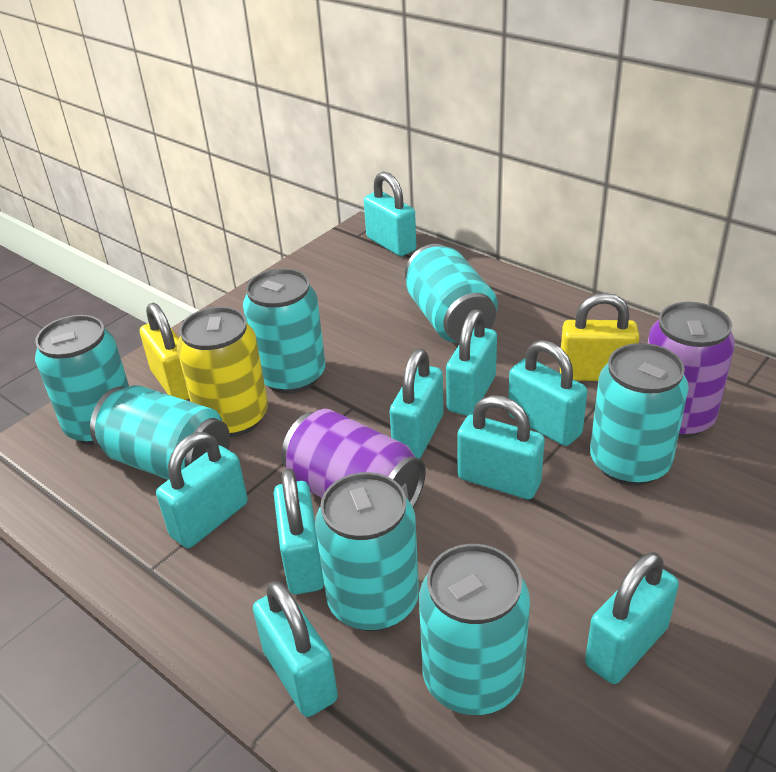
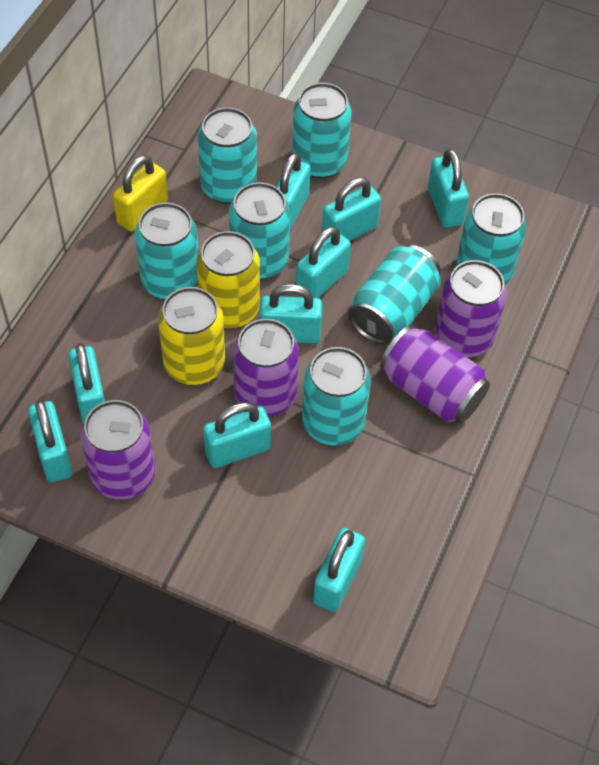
purple can: 2 -> 4
yellow can: 1 -> 2
yellow padlock: 2 -> 1

